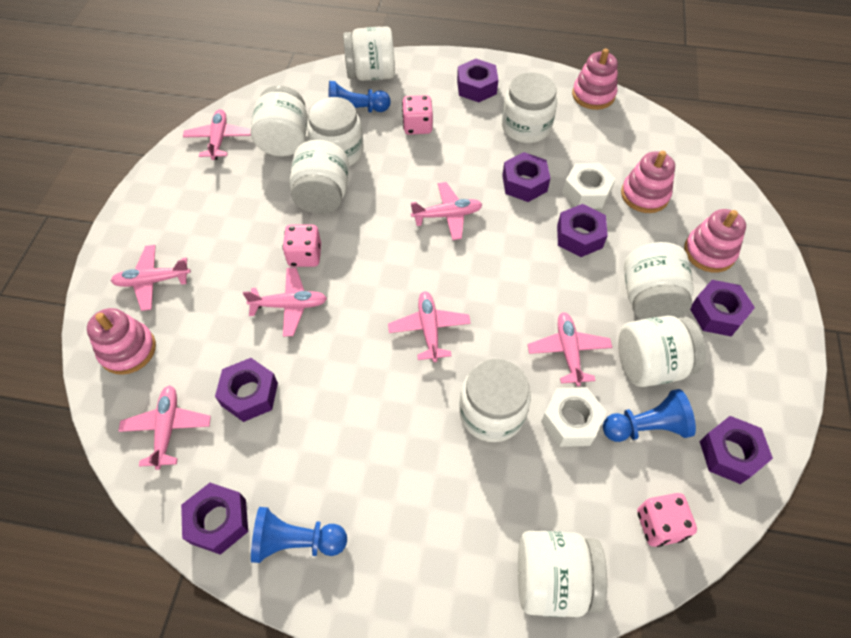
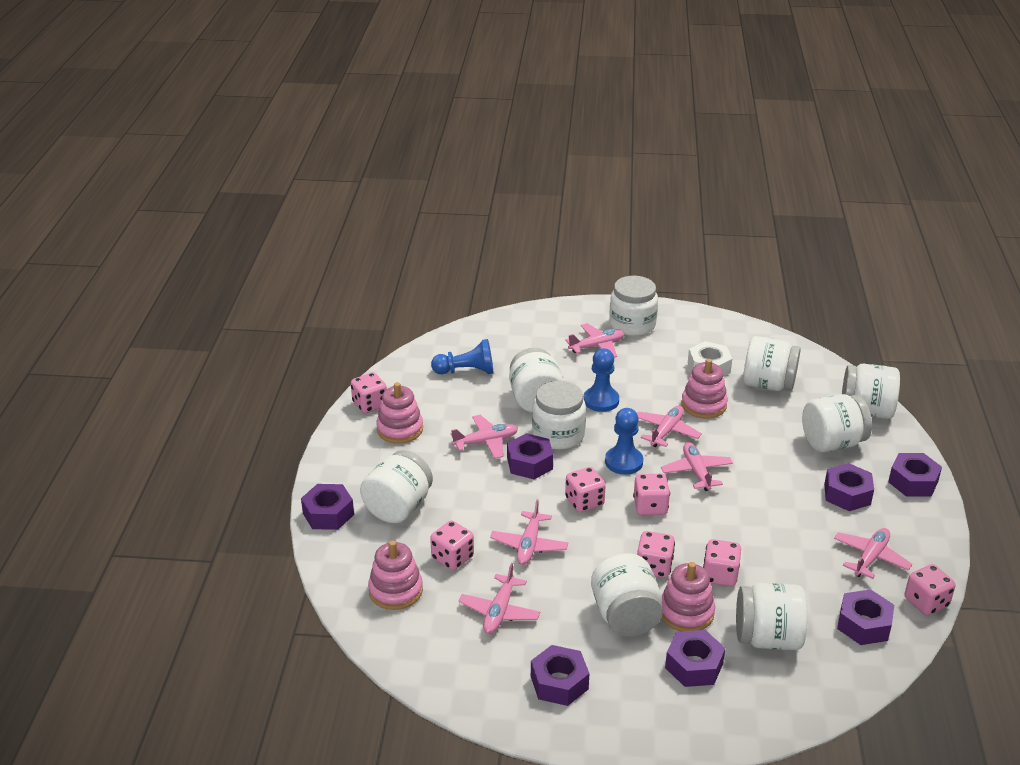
pink dice: 3 -> 7
white nut: 2 -> 1

